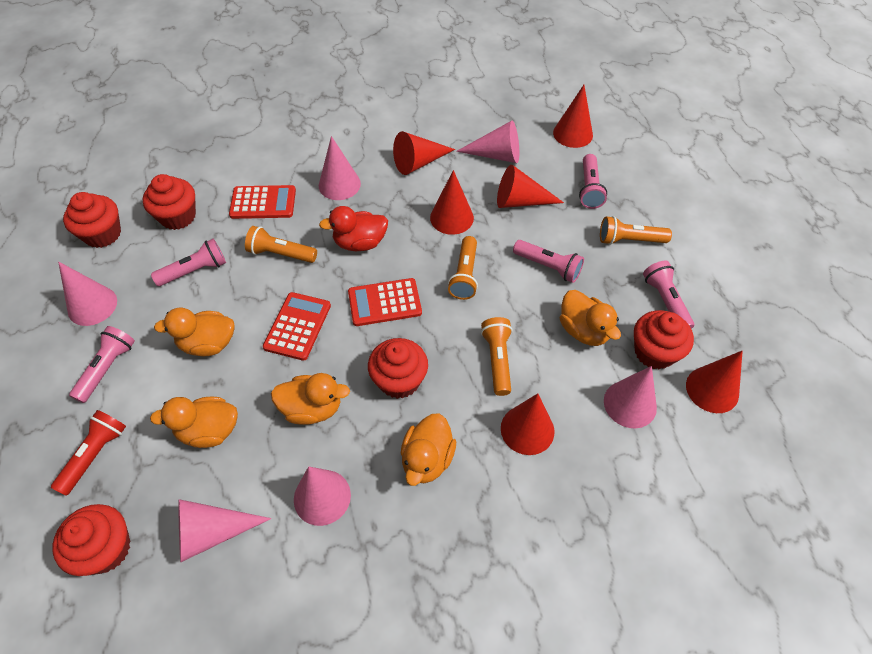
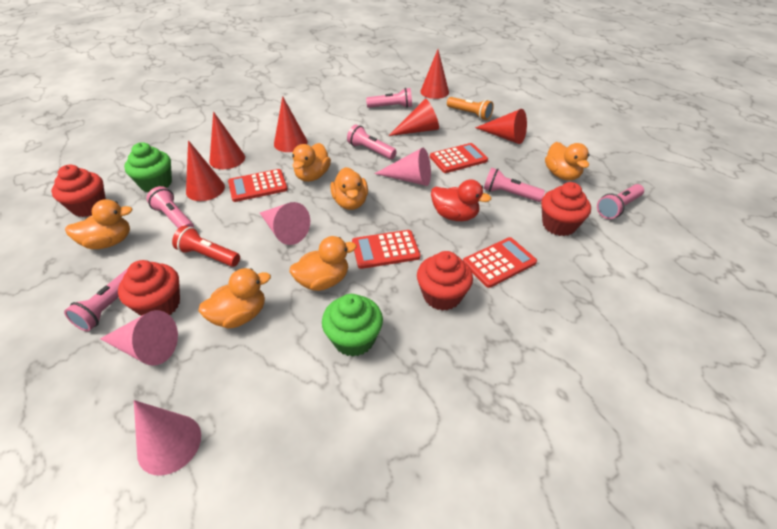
green cupcake: 0 -> 2
orange duck: 5 -> 6
orange flashlight: 4 -> 1
pink cone: 6 -> 4
pink flashlight: 5 -> 6
red calculator: 3 -> 4
red cupcake: 5 -> 4

